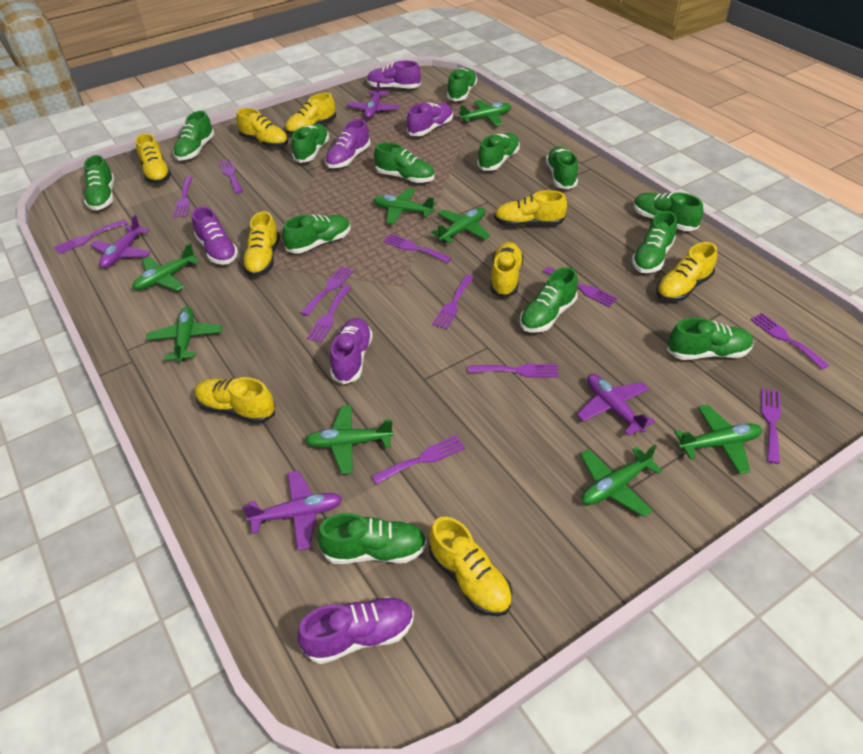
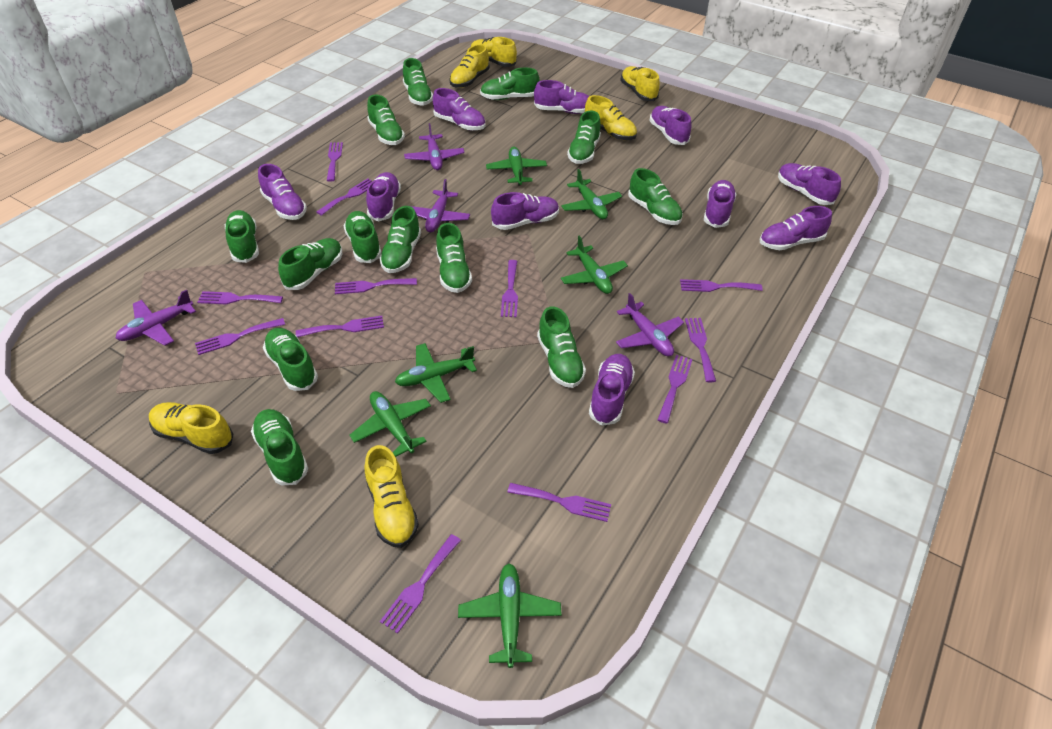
green plane: 8 -> 6
purple shoe: 6 -> 10
yellow shoe: 9 -> 6

